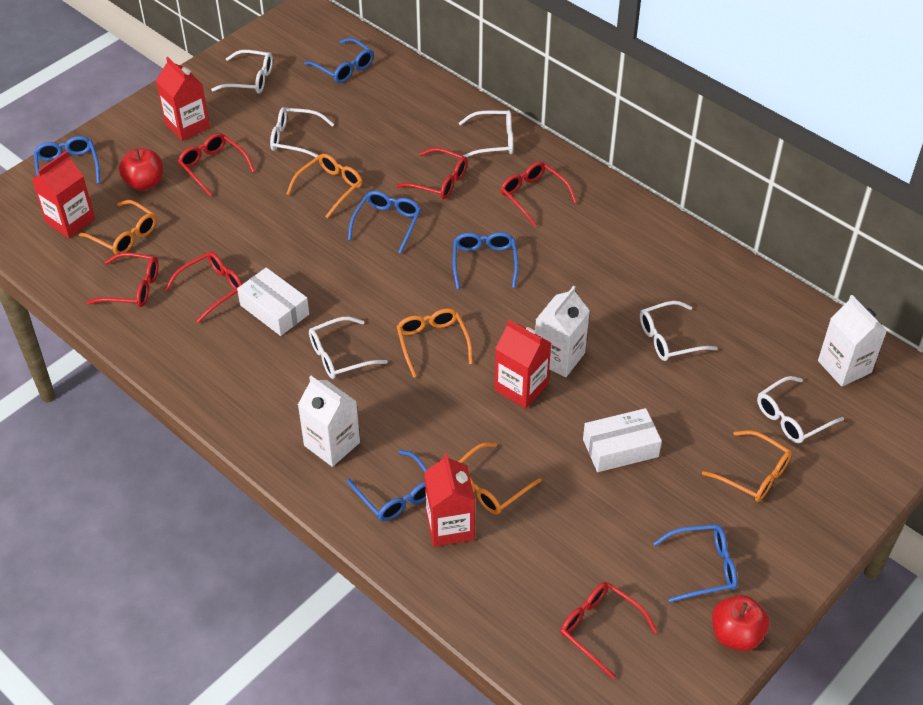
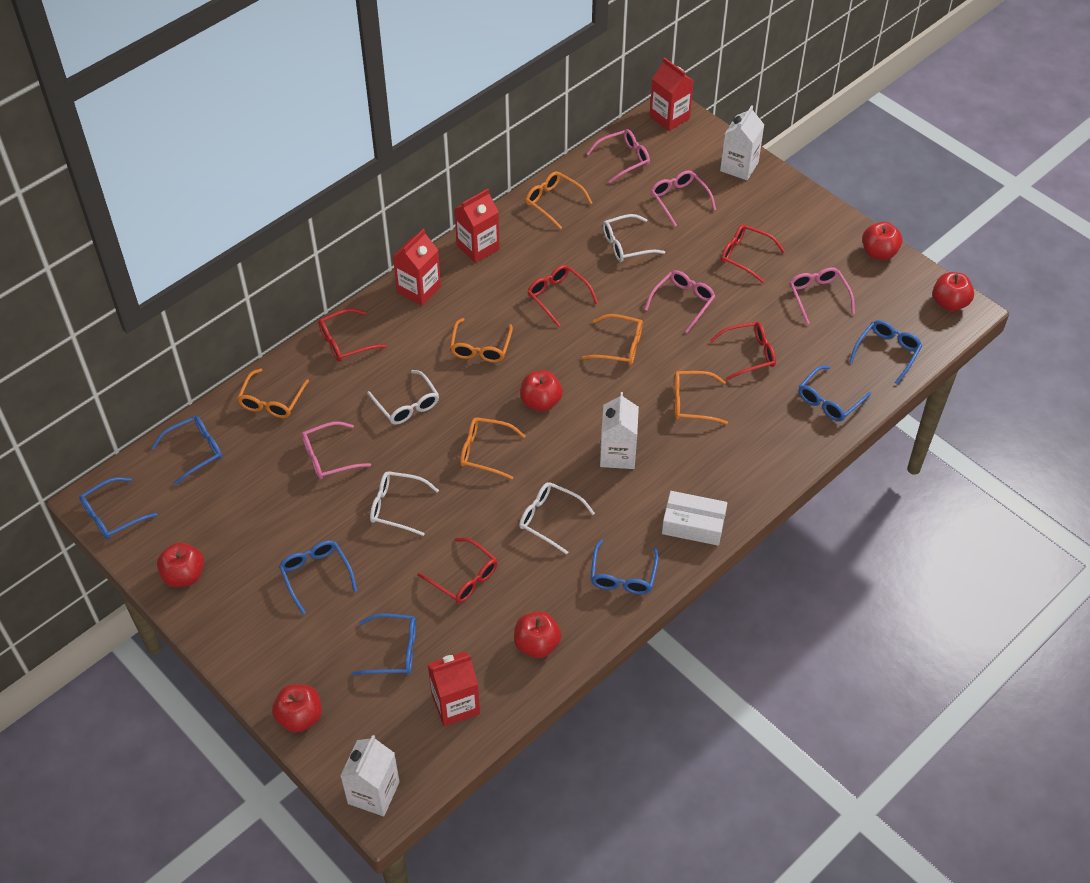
blue glasses: 6 -> 7
orange glasses: 5 -> 6
pink glasses: 0 -> 5
red apple: 2 -> 6
red glasses: 6 -> 5
white box: 2 -> 1
white glasses: 6 -> 4

